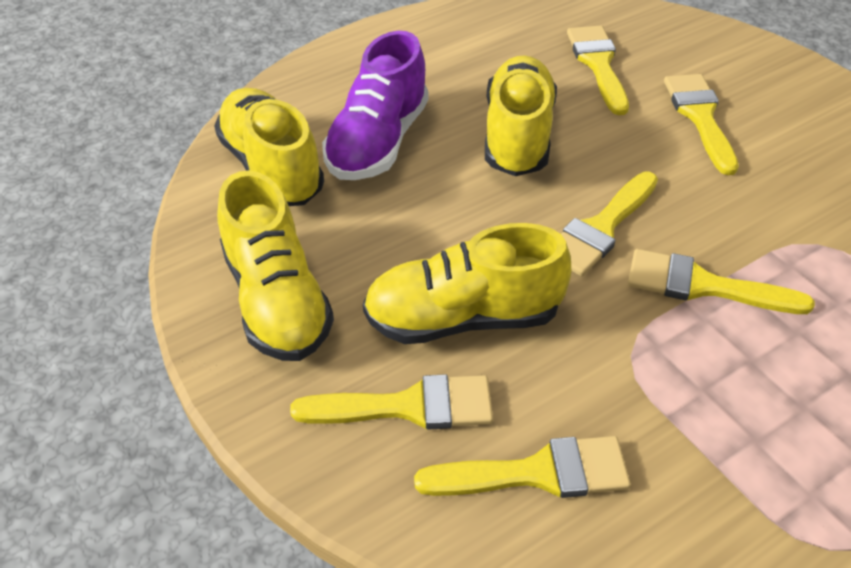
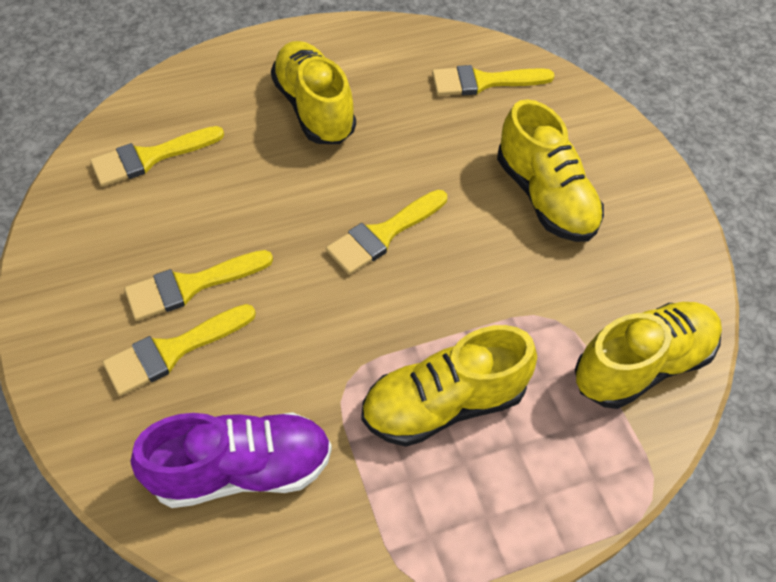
yellow brush: 6 -> 5

